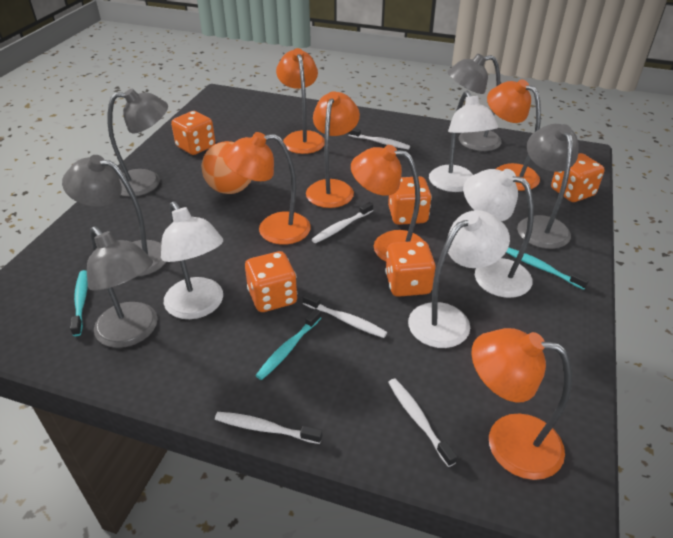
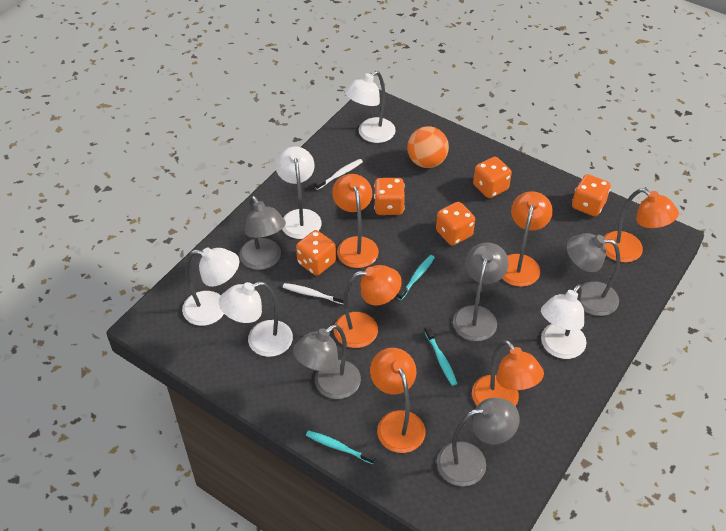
white lamp: 4 -> 5
white toothbrush: 5 -> 2

